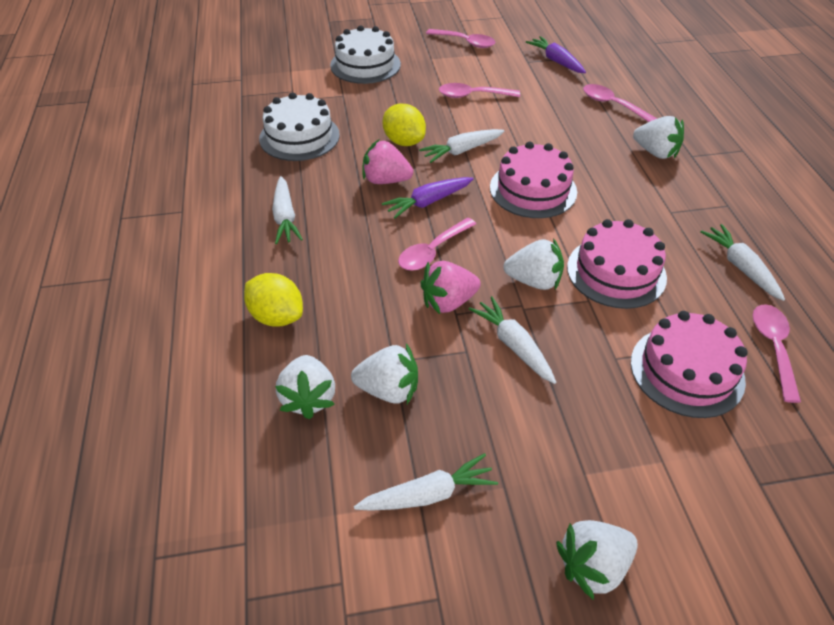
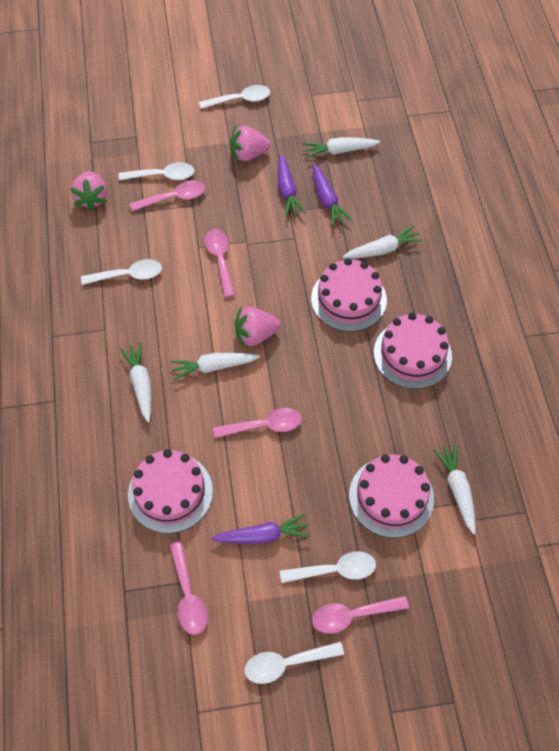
pink cake: 3 -> 4
pink strawberry: 2 -> 3
purple carrot: 2 -> 3
white cake: 2 -> 0
white spoon: 0 -> 5
white strawberry: 5 -> 0
yellow lemon: 2 -> 0

